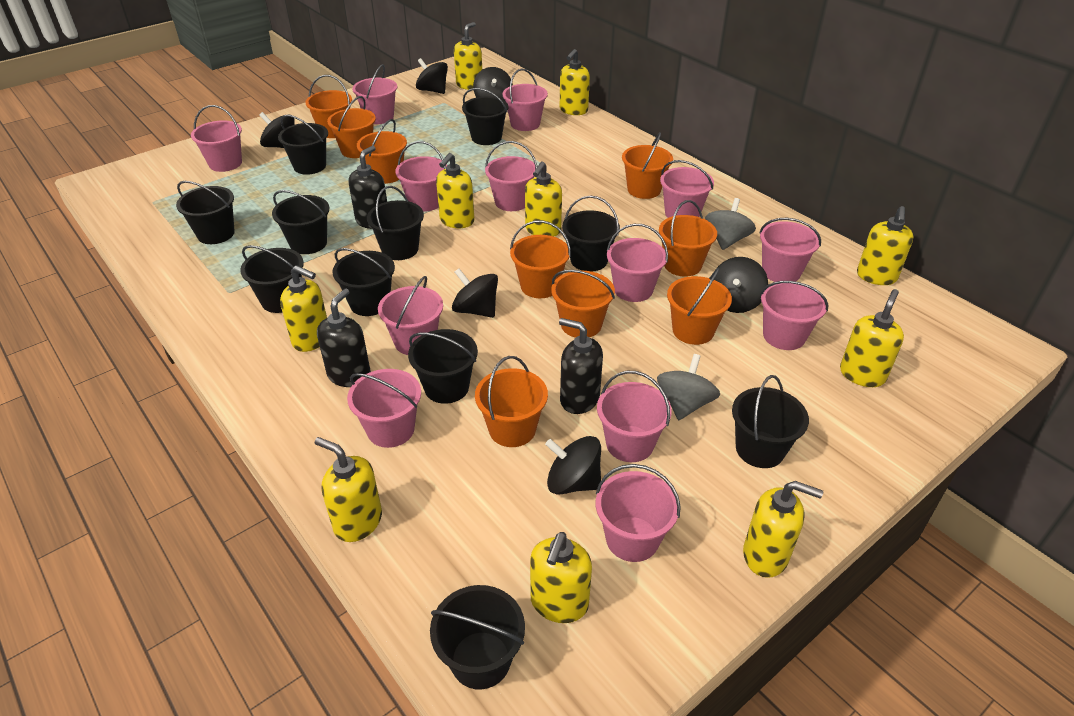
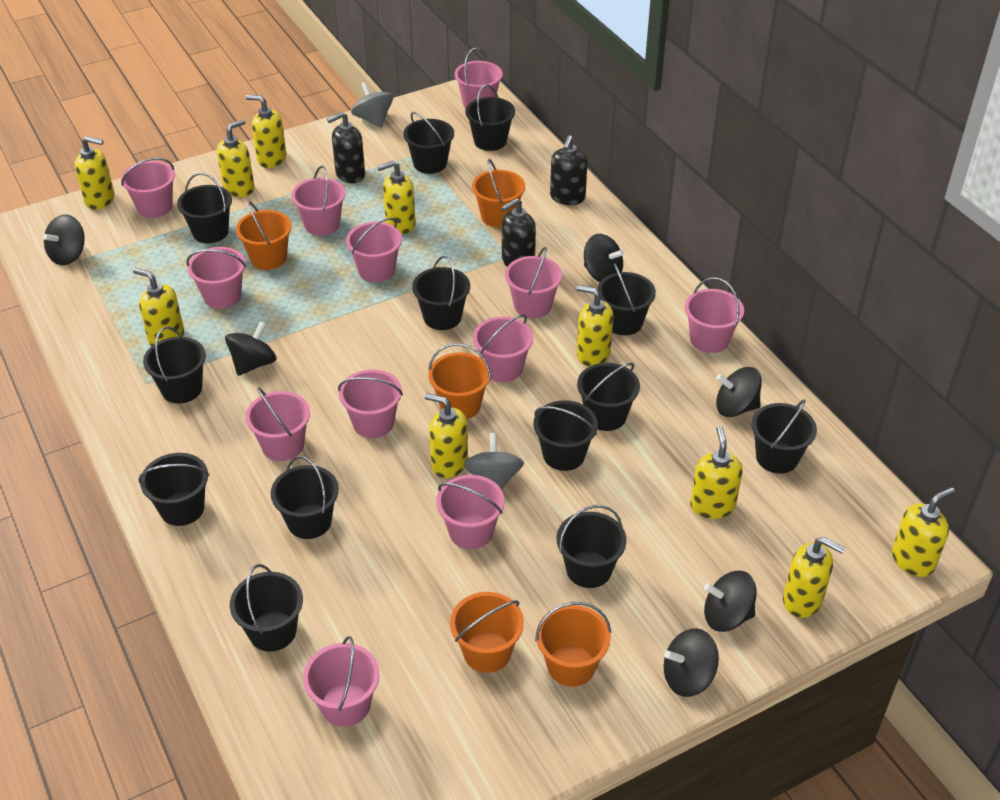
black bucket: 11 -> 13
orange bucket: 9 -> 5
pink bucket: 13 -> 12

